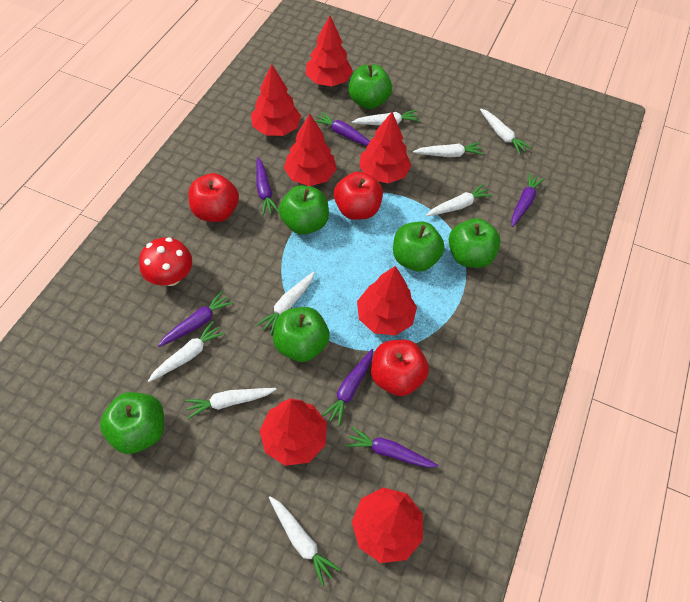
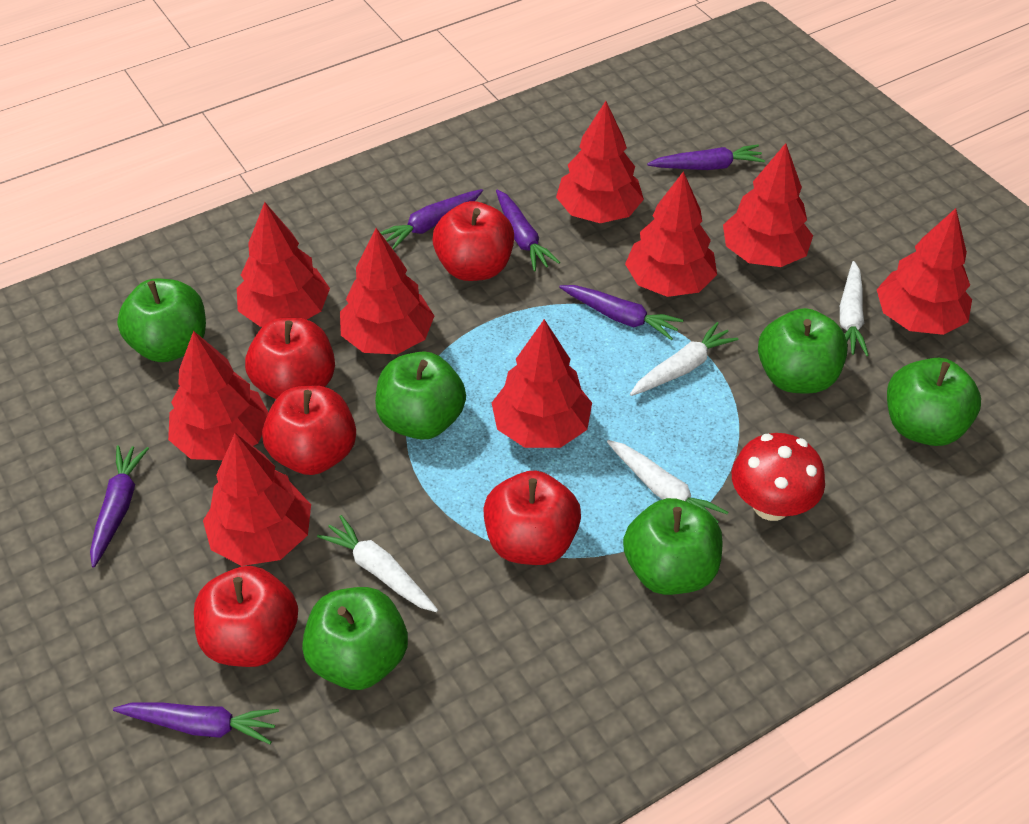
red apple: 3 -> 5
red tree: 7 -> 9
white carrot: 8 -> 4

